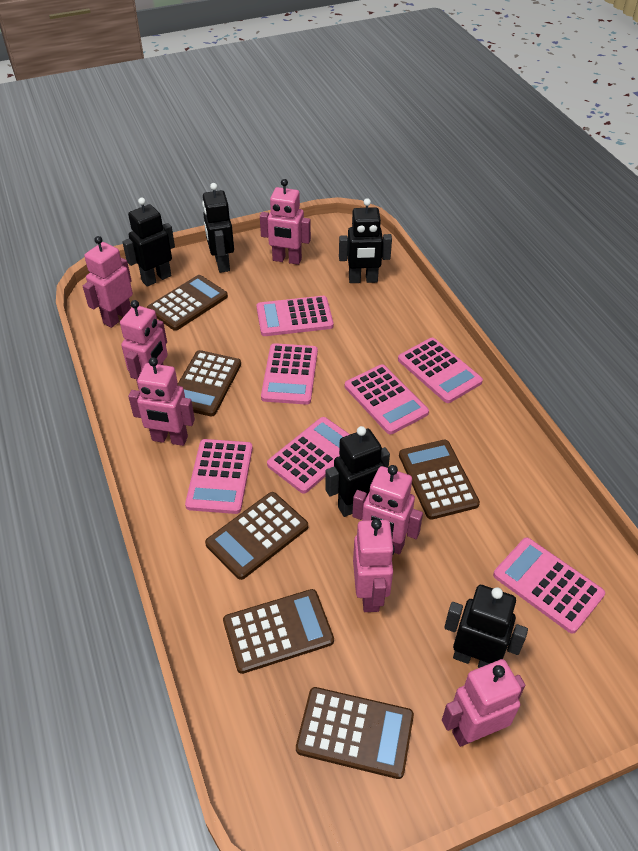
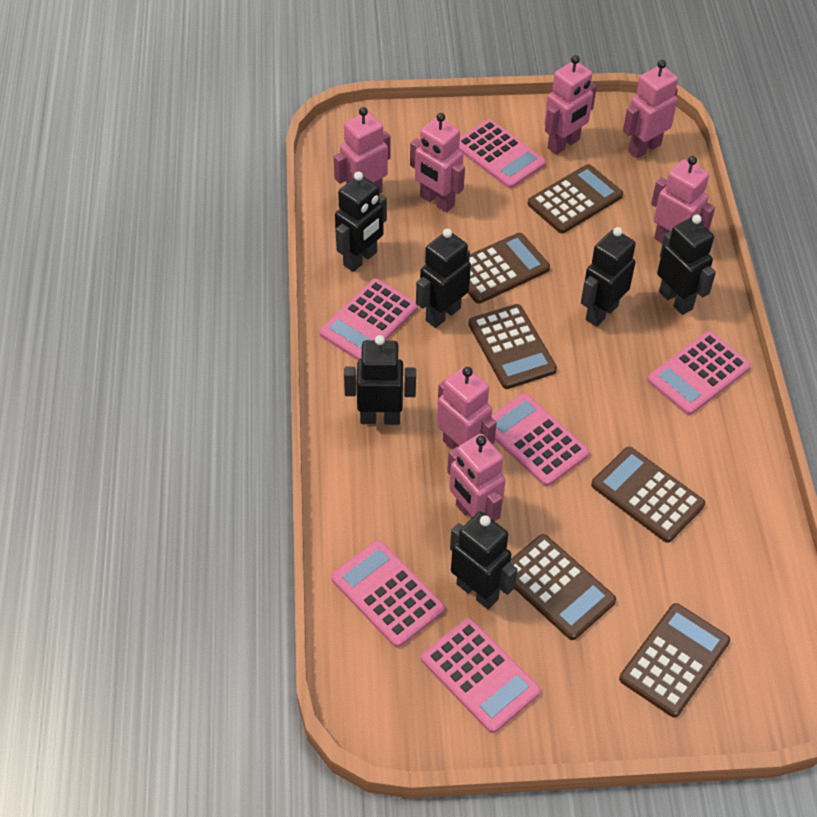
black robot: 5 -> 6
pink calculator: 7 -> 6

